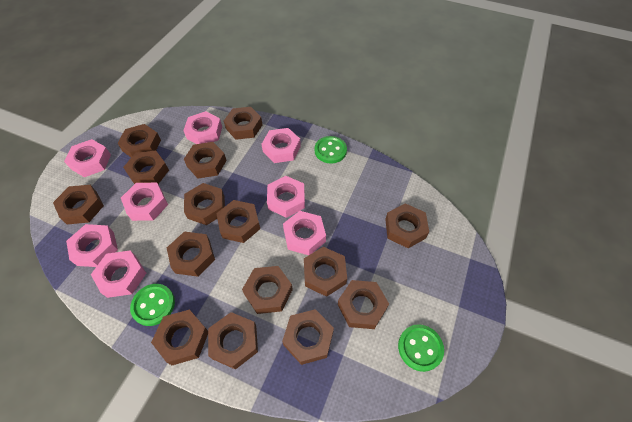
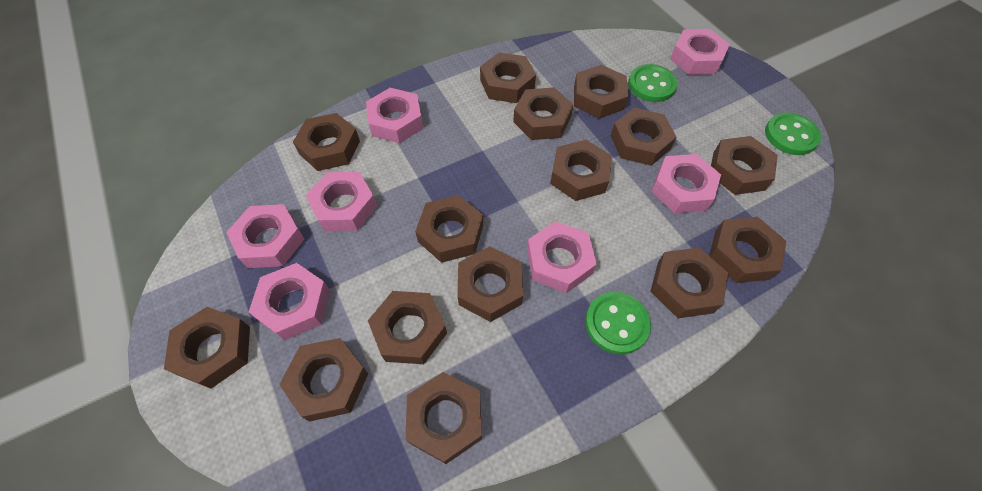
pink nut: 8 -> 7

